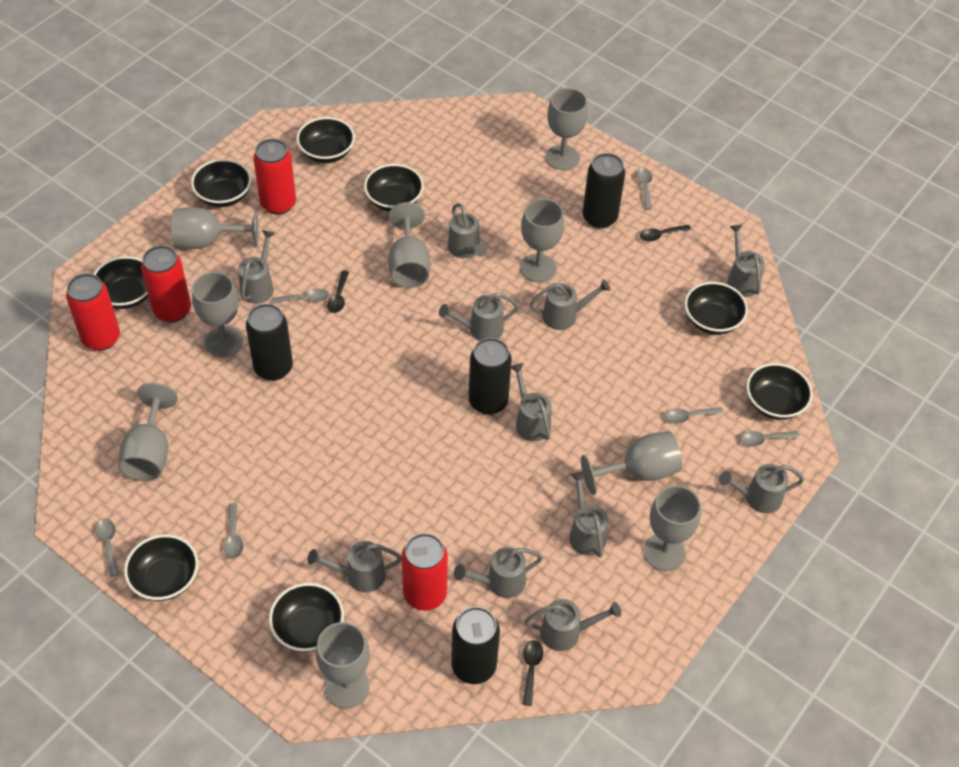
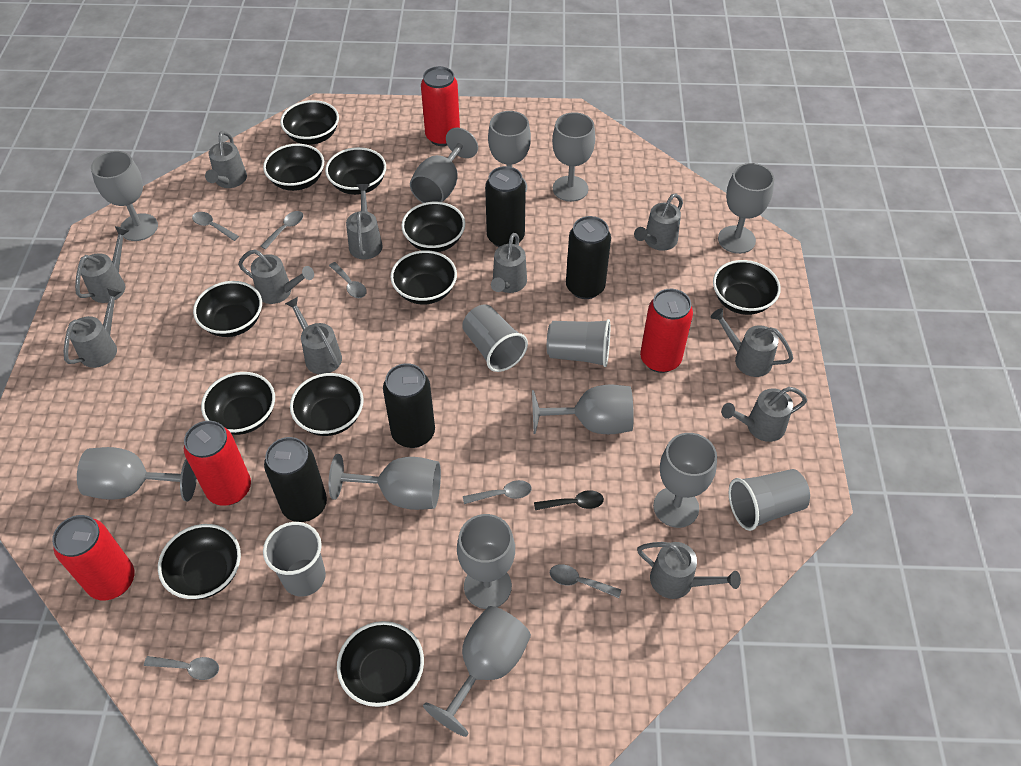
black bowl: 8 -> 11
black spoon: 3 -> 1
grey cup: 0 -> 4
grey goblet: 9 -> 11

